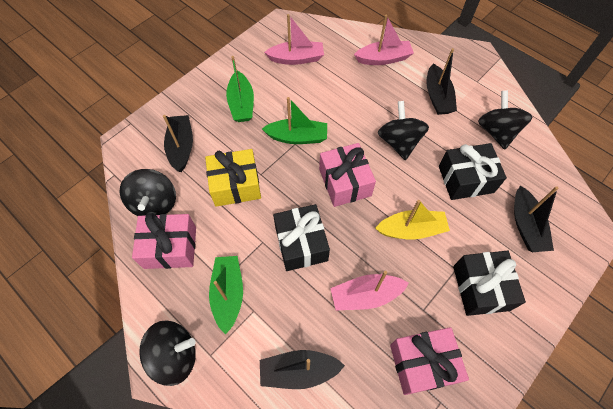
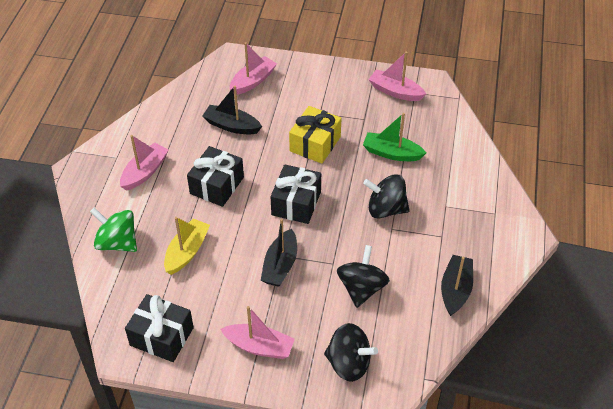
black boat: 4 -> 3
black spinning top: 4 -> 3
green boat: 3 -> 1
green spinning top: 0 -> 1
pink boat: 3 -> 4
pink gift: 3 -> 0

